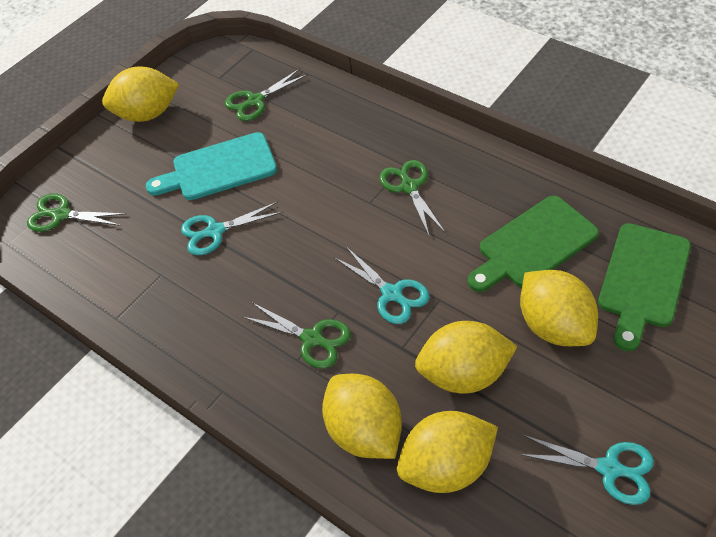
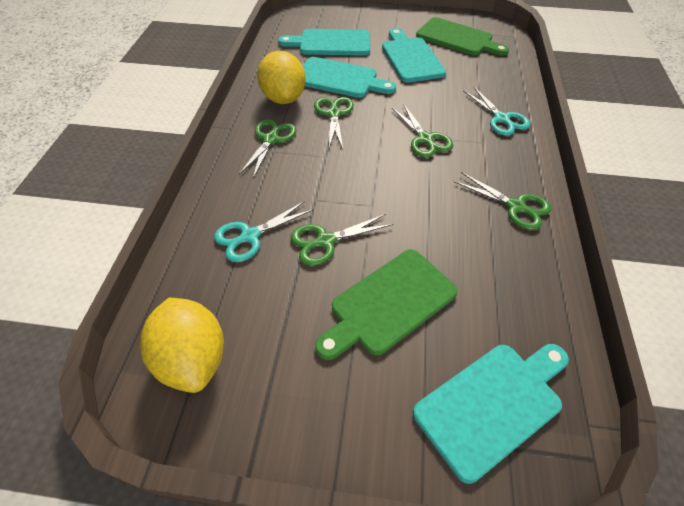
green scissors: 4 -> 5
turquoise cutting board: 1 -> 4
turquoise scissors: 3 -> 2
yellow lemon: 5 -> 2

